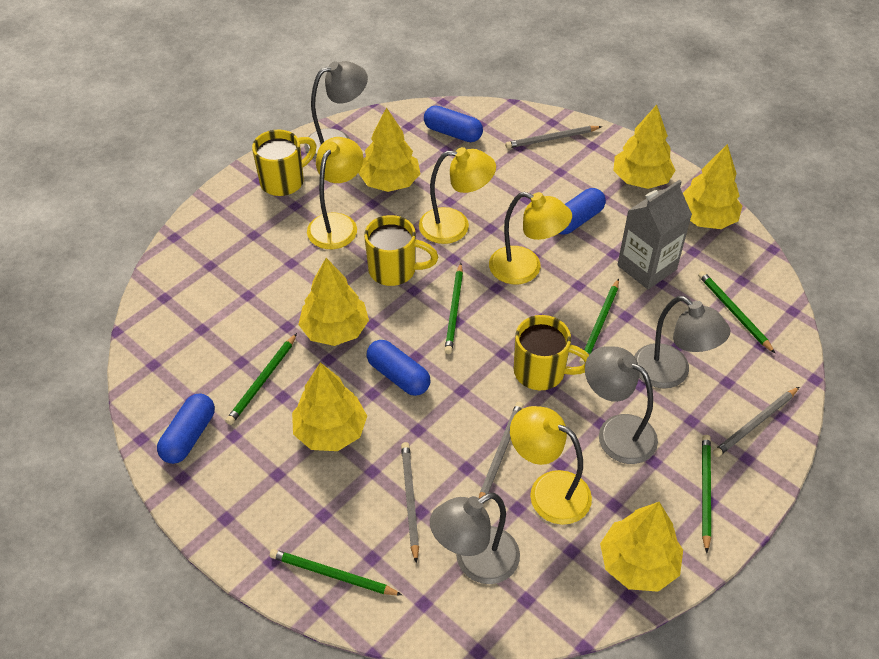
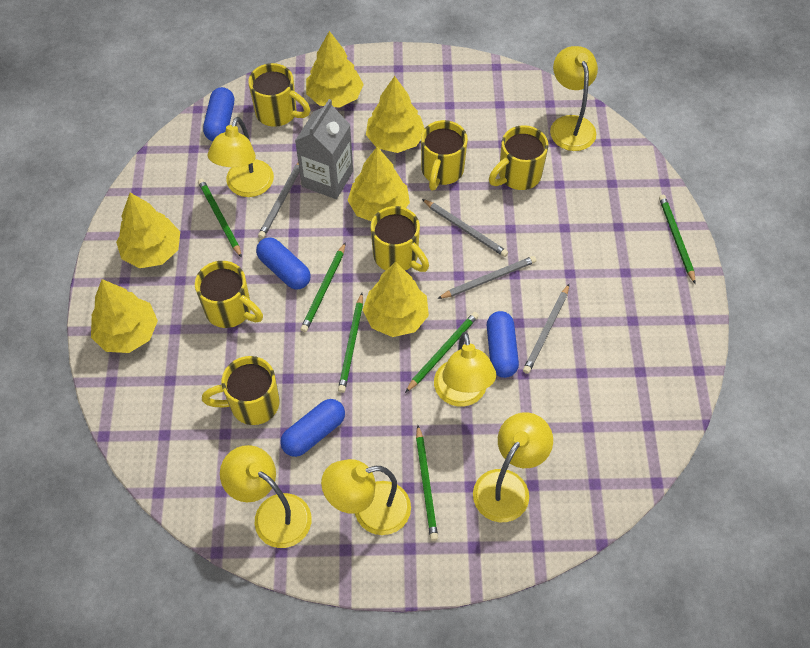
grey lamp: 4 -> 0
yellow lamp: 4 -> 6
yellow mug: 3 -> 6

